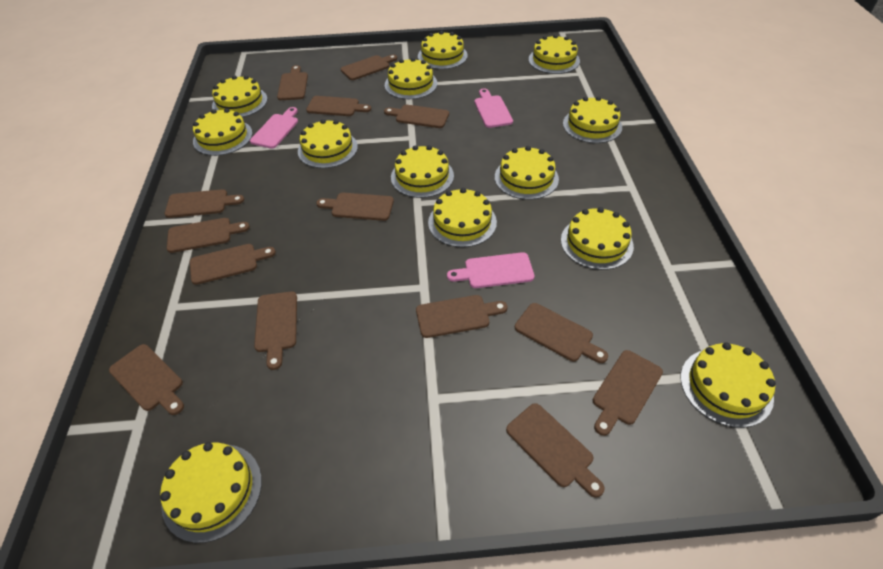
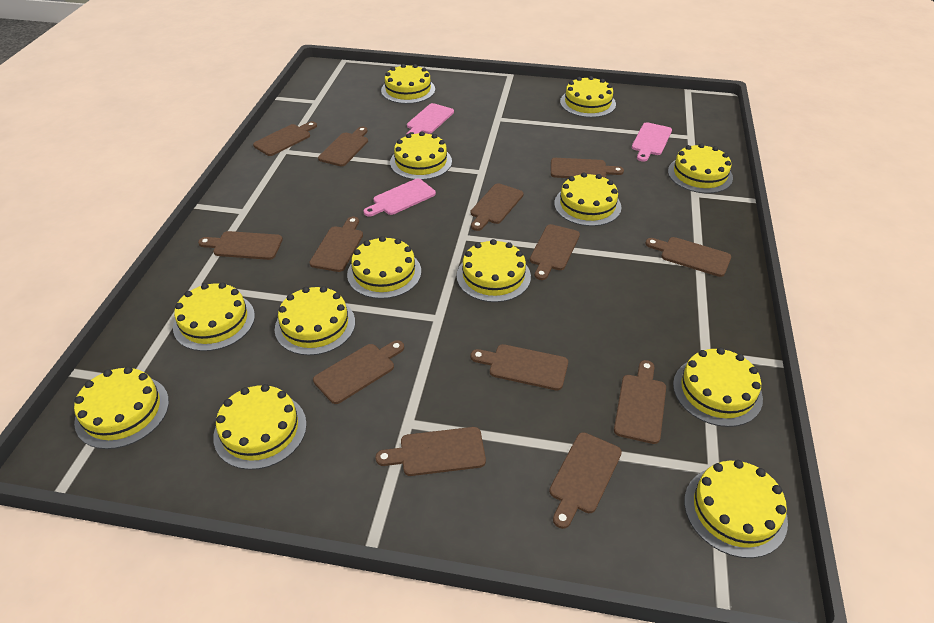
brown cutting board: 14 -> 13

